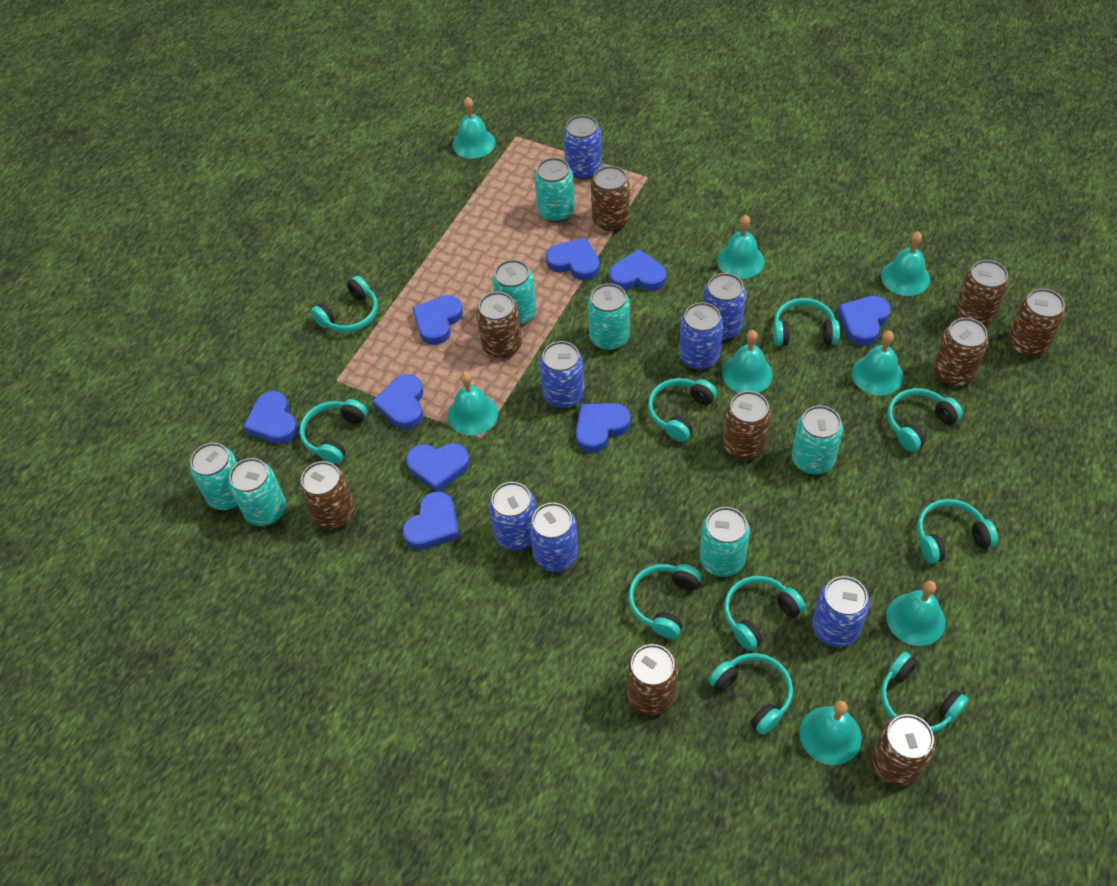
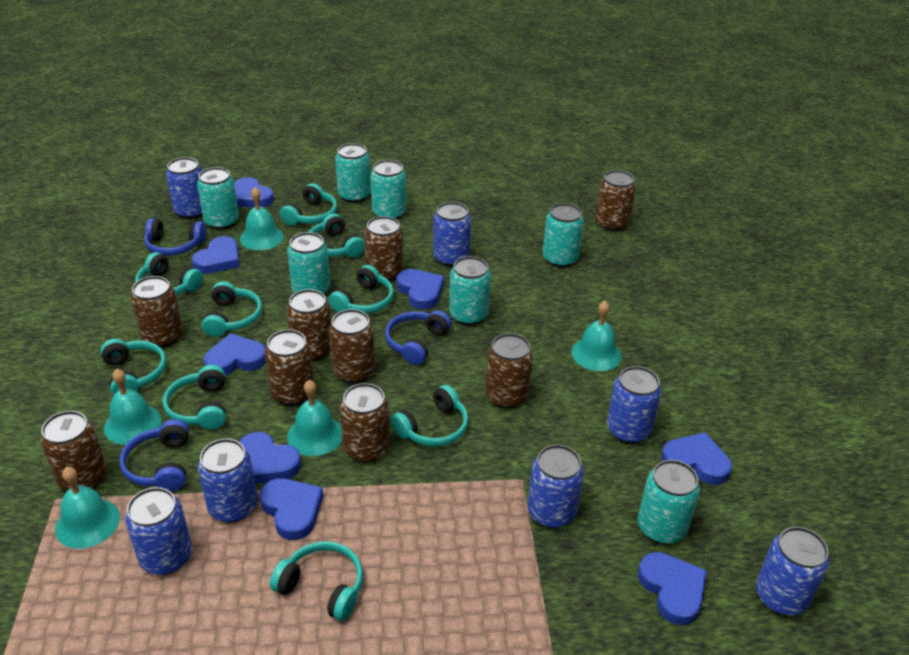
blue headphones: 0 -> 3
blue heart: 9 -> 8
turquoise bell: 8 -> 5
turquoise headphones: 10 -> 9

